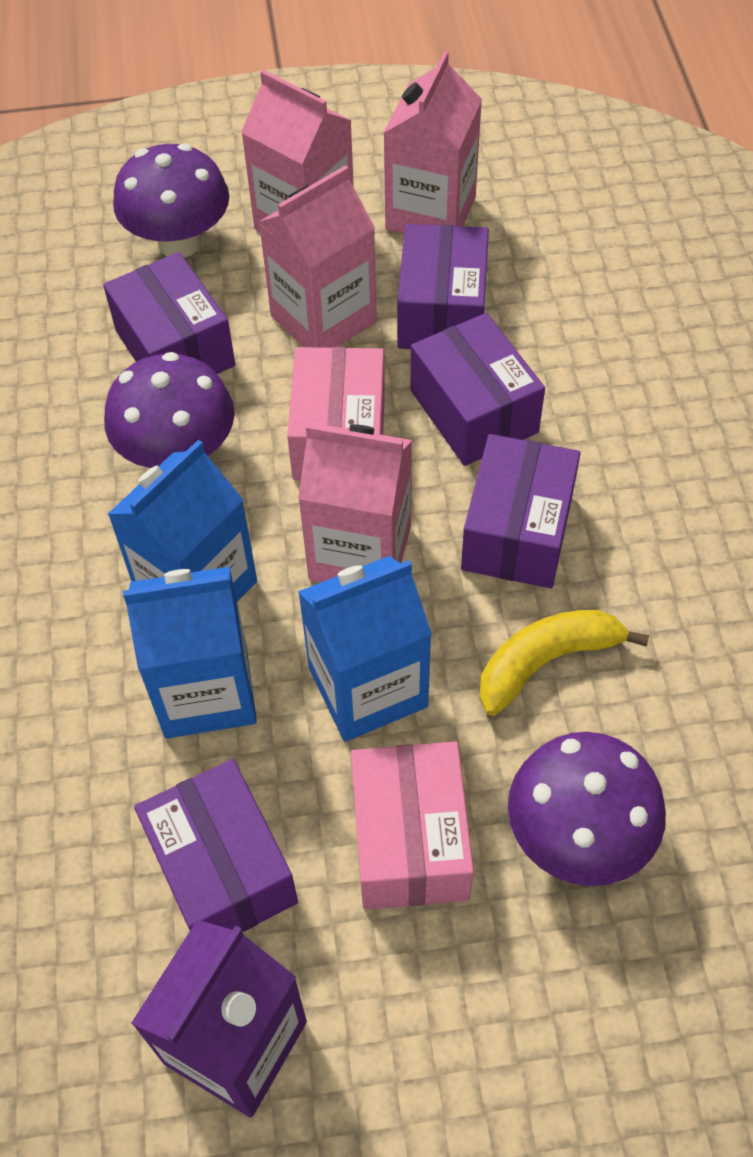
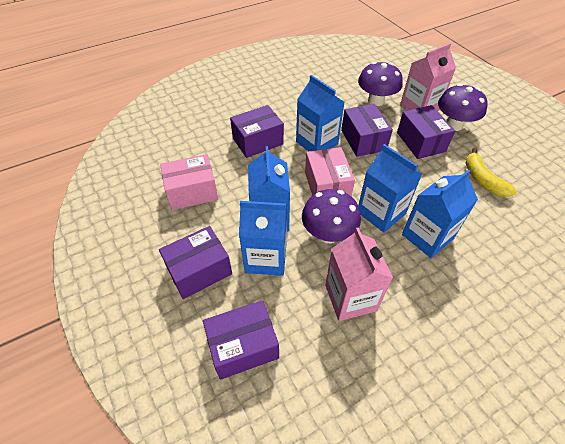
blue carton: 3 -> 5
pink carton: 4 -> 2
purple carton: 1 -> 0

